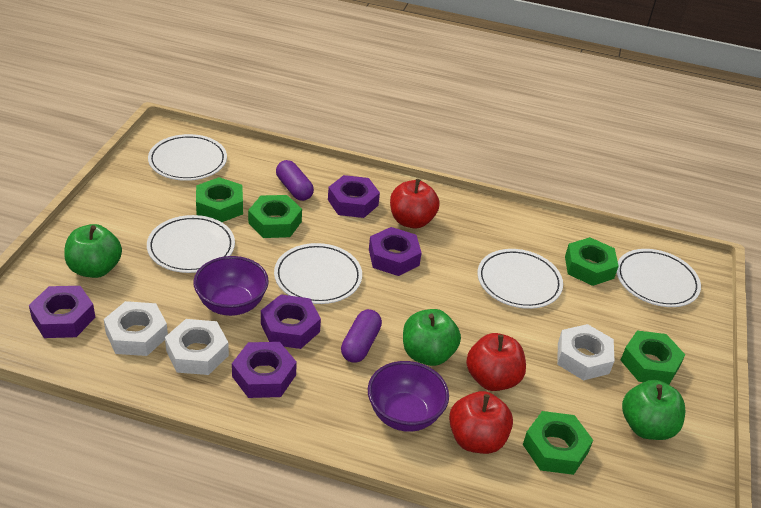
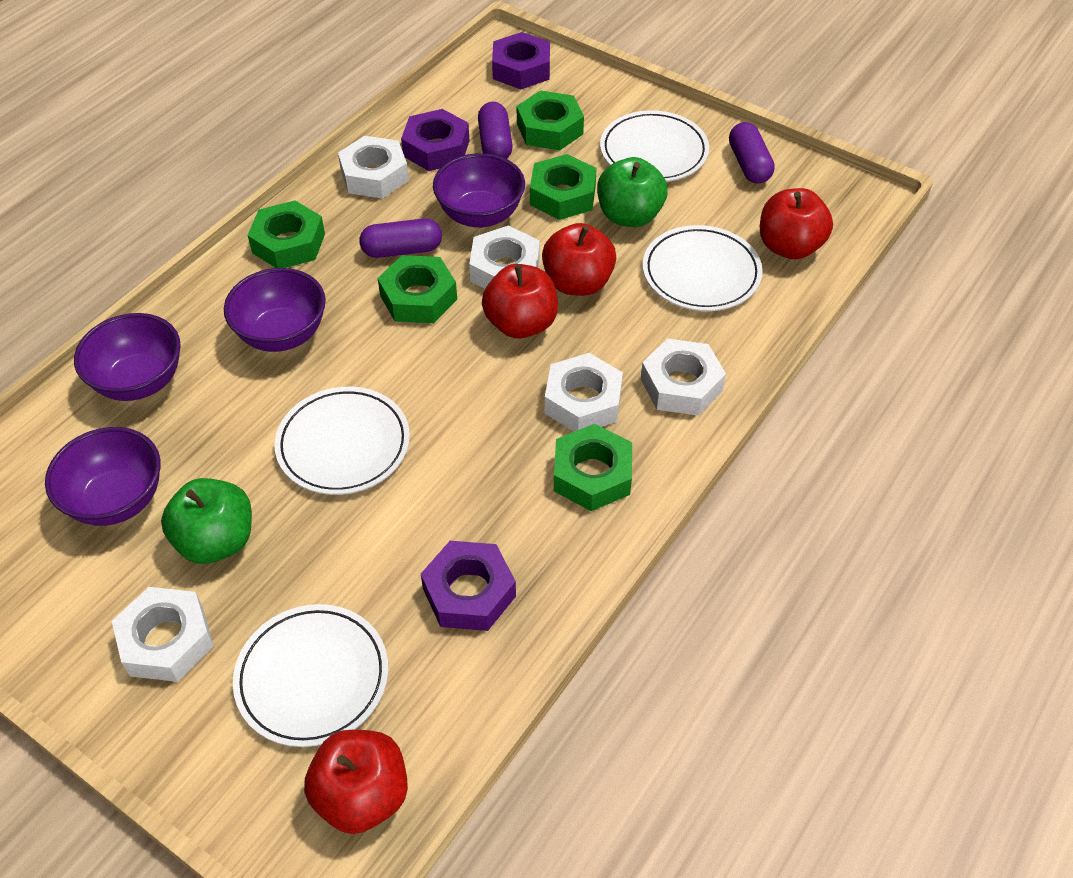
green apple: 3 -> 2
purple bowl: 2 -> 4
purple capsule: 2 -> 3
purple nut: 5 -> 3
red apple: 3 -> 4
white nut: 3 -> 5
white plate: 5 -> 4

